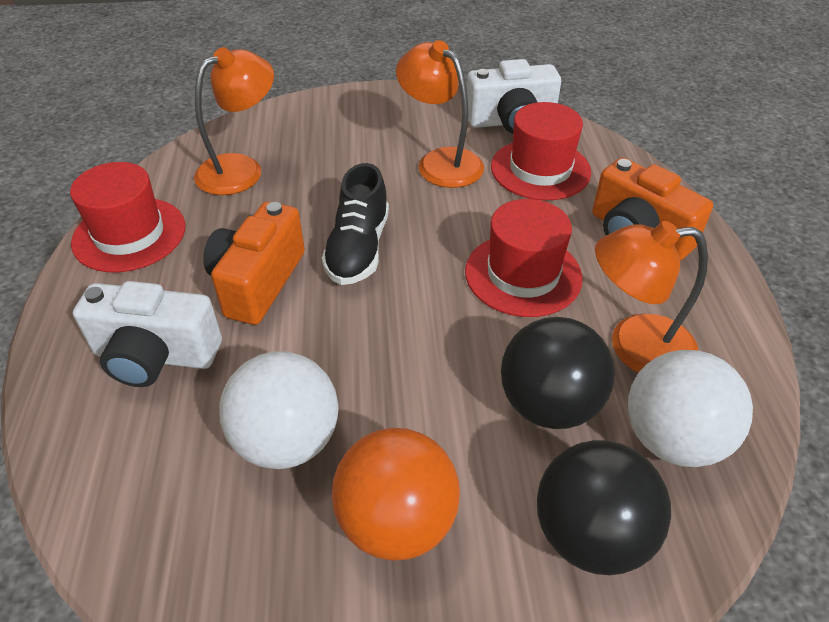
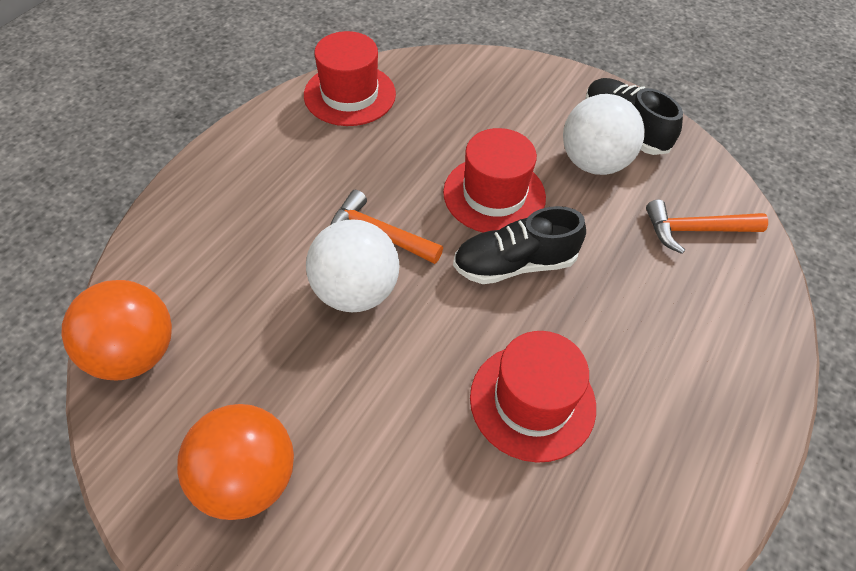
black ball: 2 -> 0
black shoe: 1 -> 2
orange ball: 1 -> 2
orange camera: 2 -> 0
orange hammer: 0 -> 2
orange lamp: 3 -> 0
white camera: 2 -> 0

